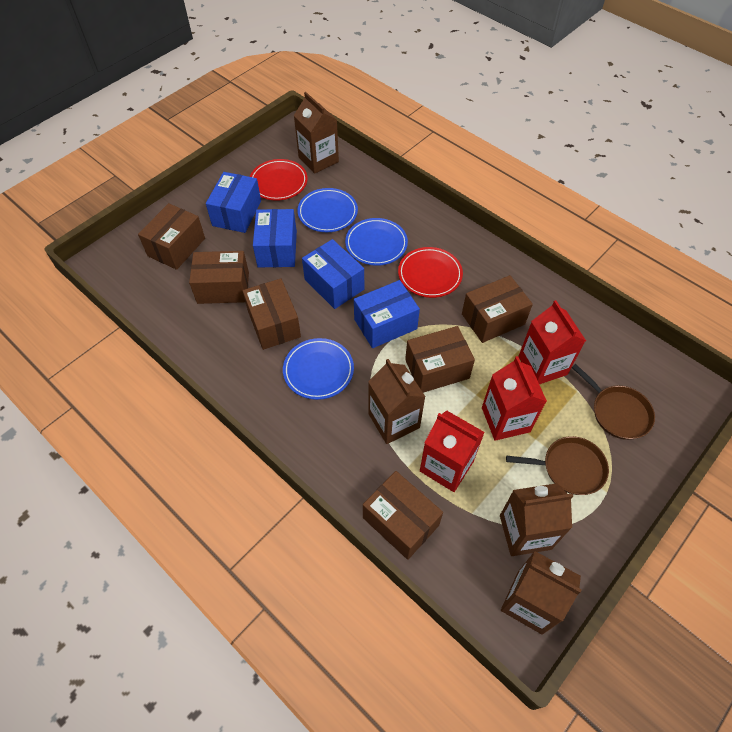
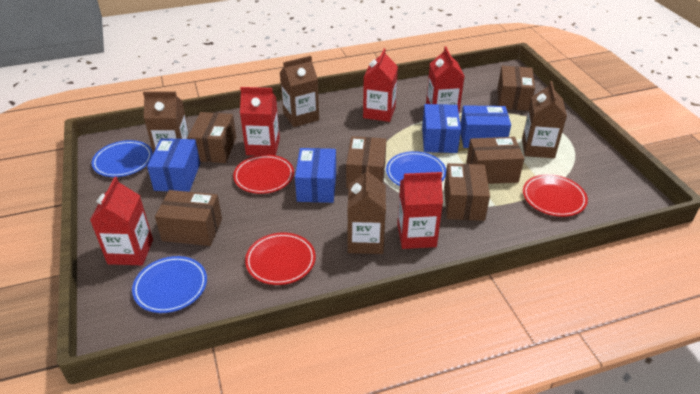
brown pan: 2 -> 0
red carton: 3 -> 5
red plate: 2 -> 3

